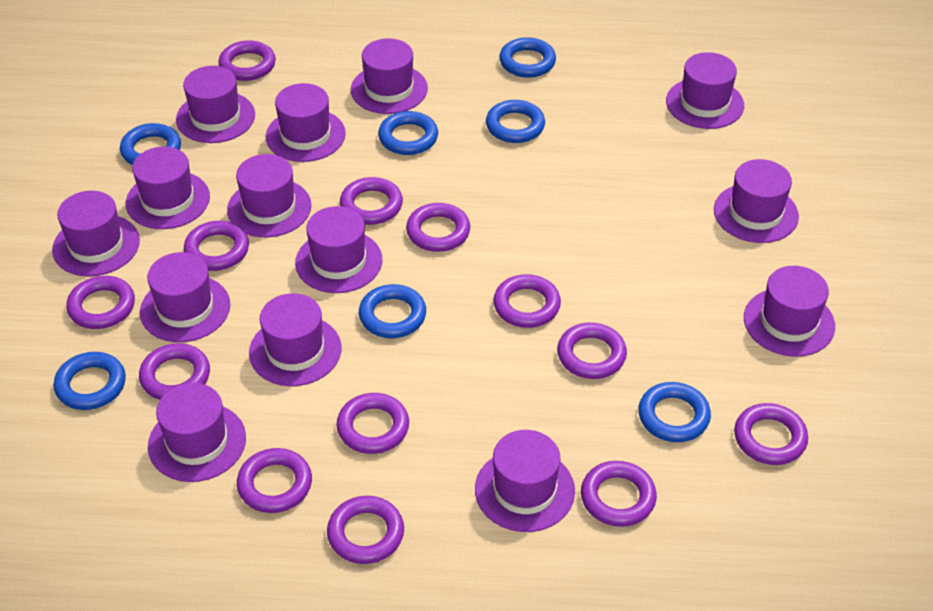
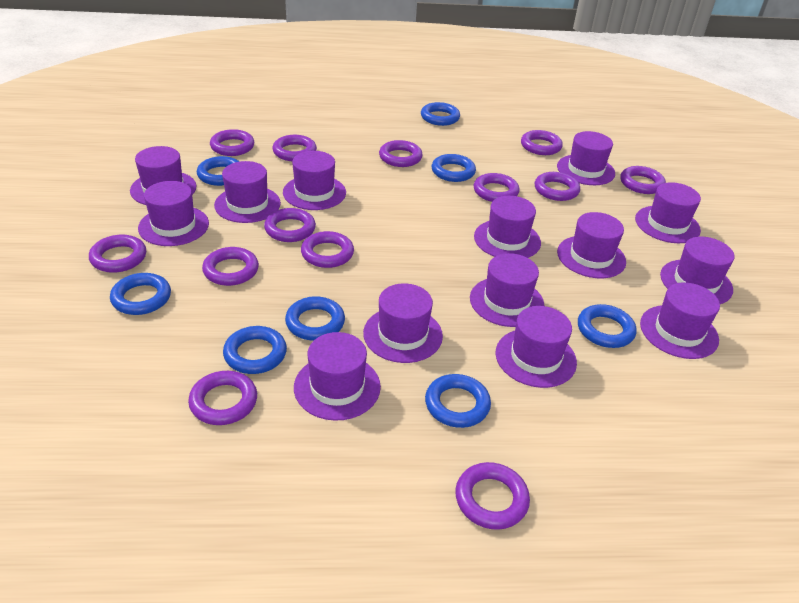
blue ring: 7 -> 8

